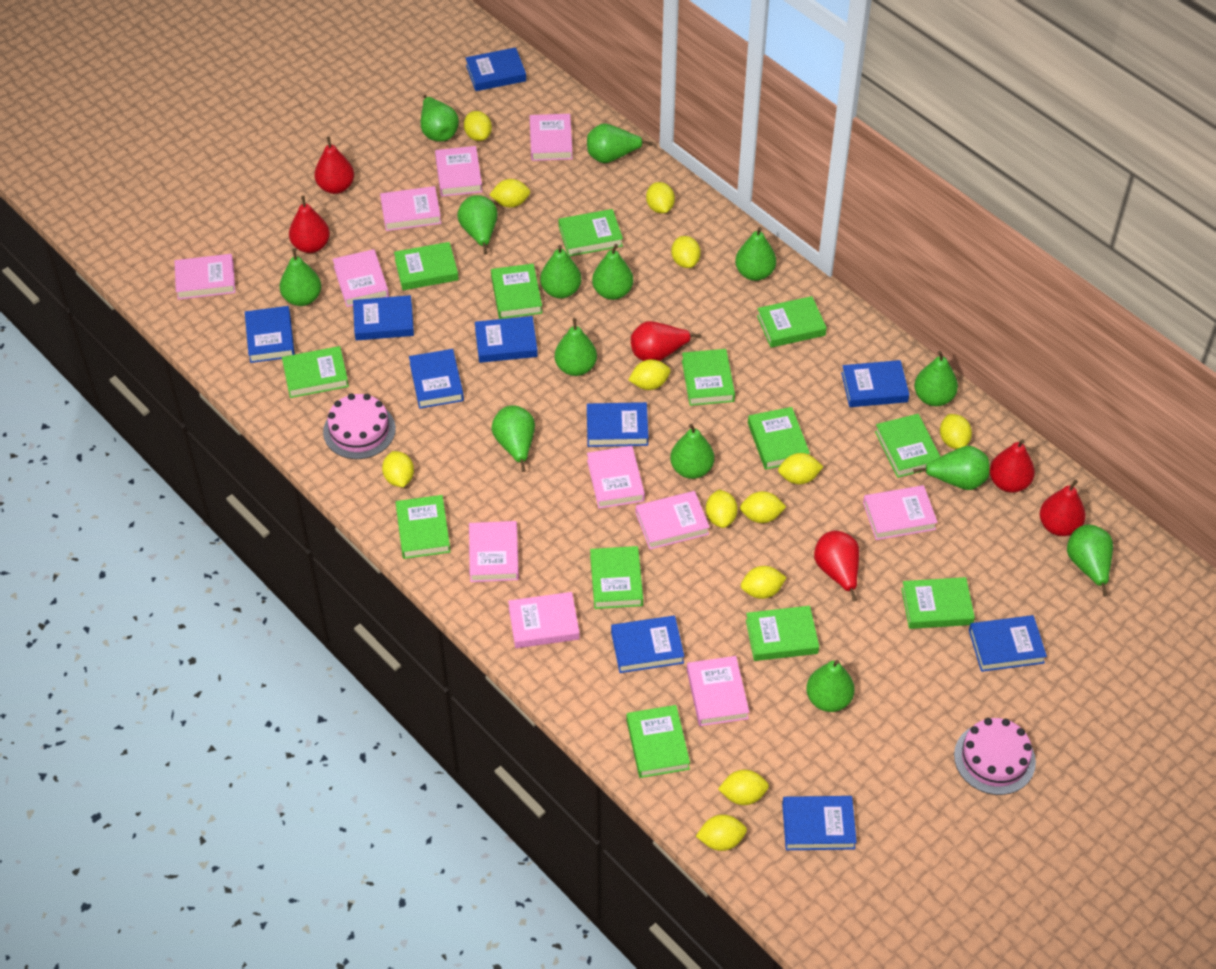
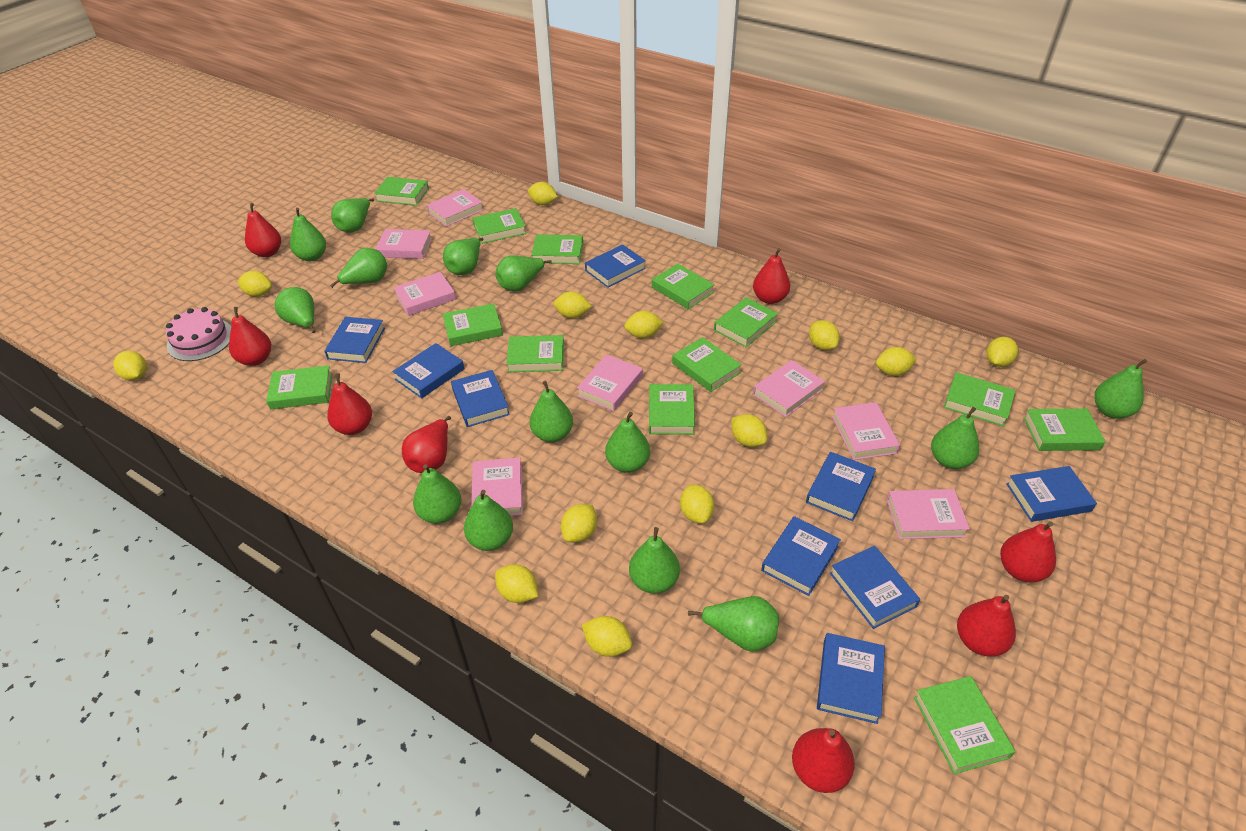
blue book: 10 -> 9
pink book: 11 -> 8
pink cake: 2 -> 1
red pear: 6 -> 8

